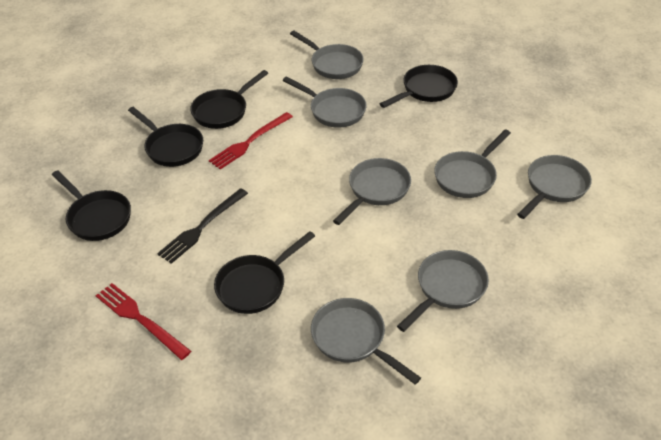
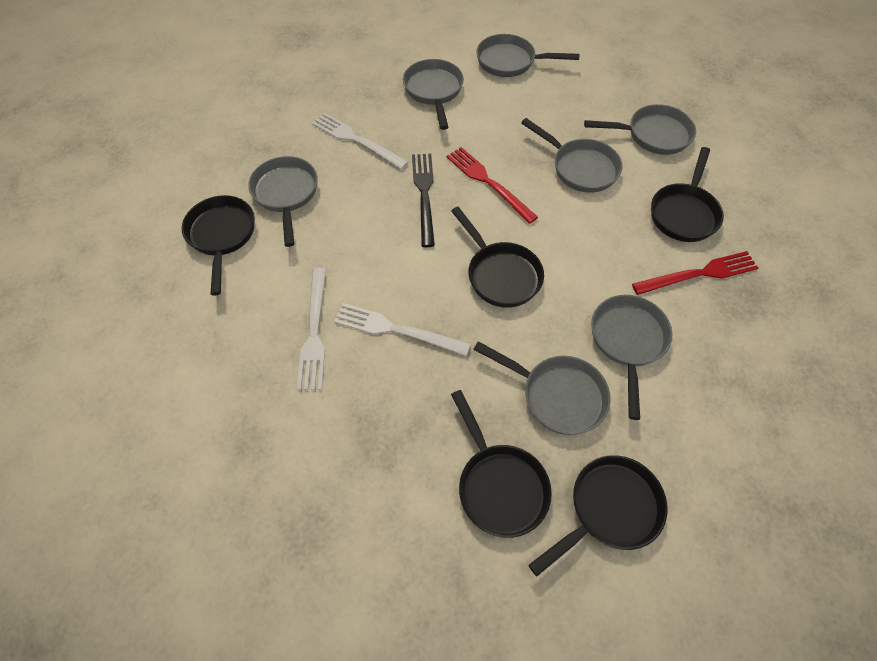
white fork: 0 -> 3

